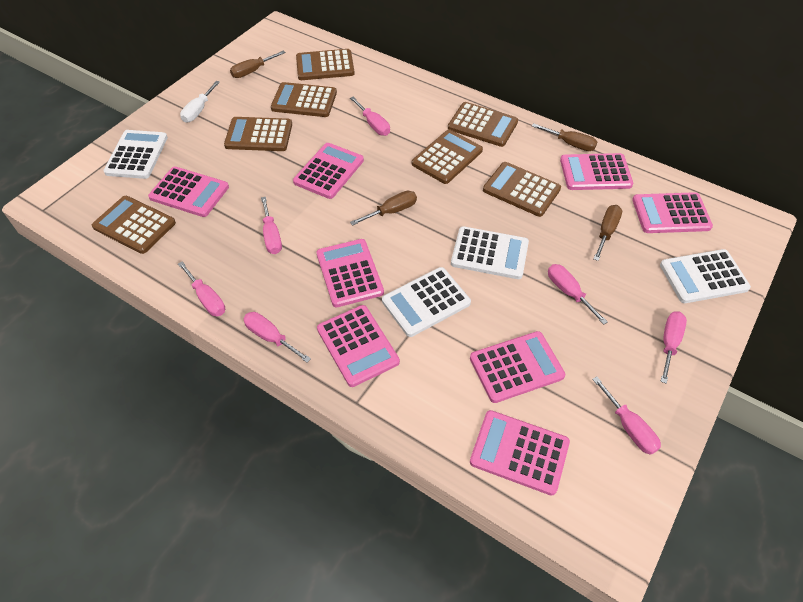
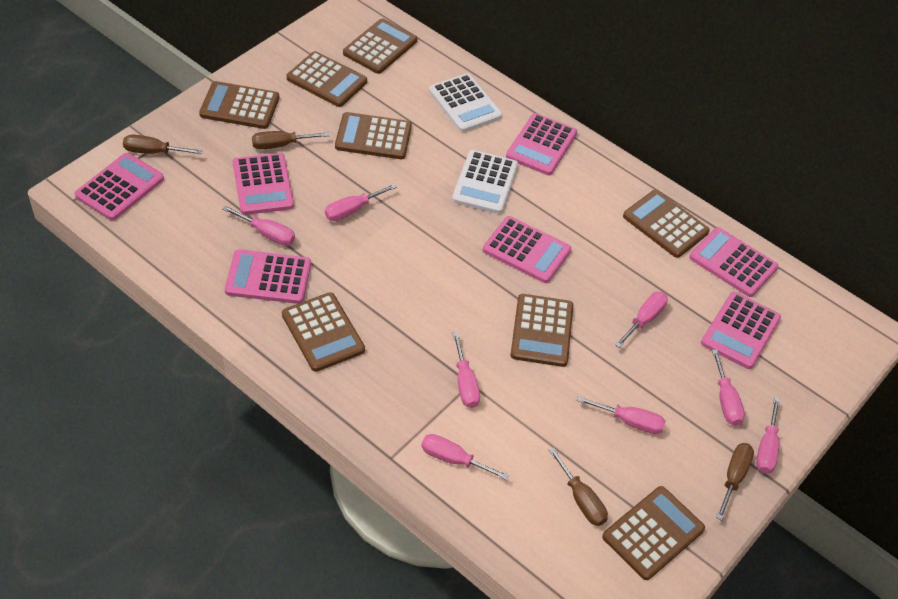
brown calculator: 7 -> 8
pink calculator: 8 -> 7
pink screwdriver: 7 -> 8
white calculator: 4 -> 2
white screwdriver: 1 -> 0

